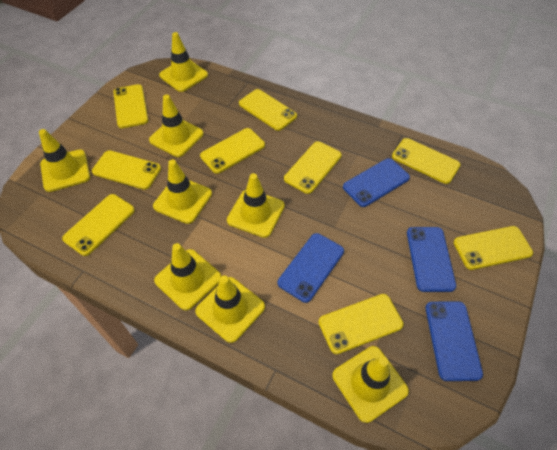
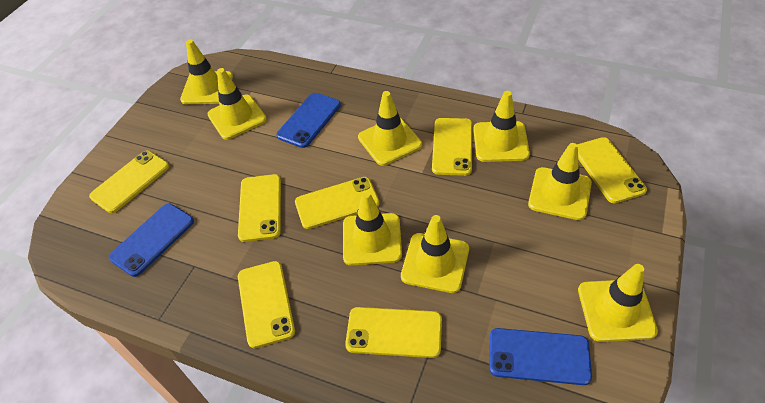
blue phone: 4 -> 3
yellow phone: 9 -> 7

